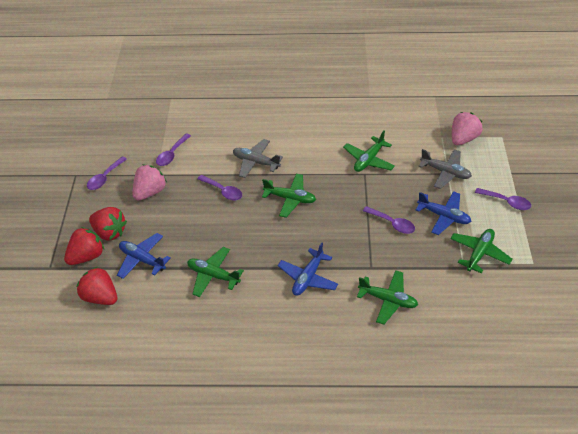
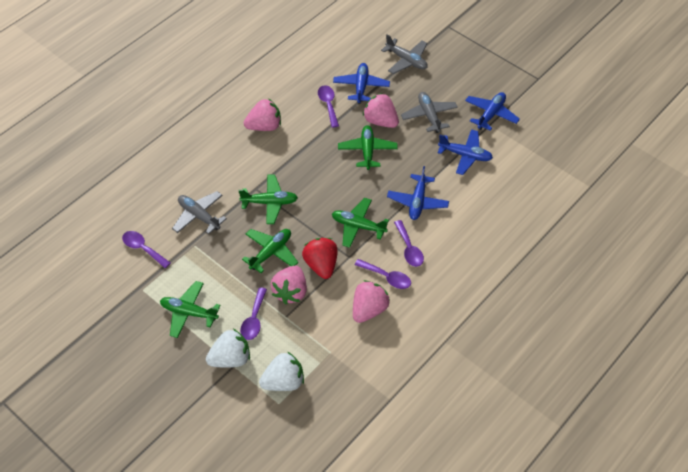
blue plane: 3 -> 4
grey plane: 2 -> 3
pink strawberry: 2 -> 4
red strawberry: 3 -> 1
white strawberry: 0 -> 2

